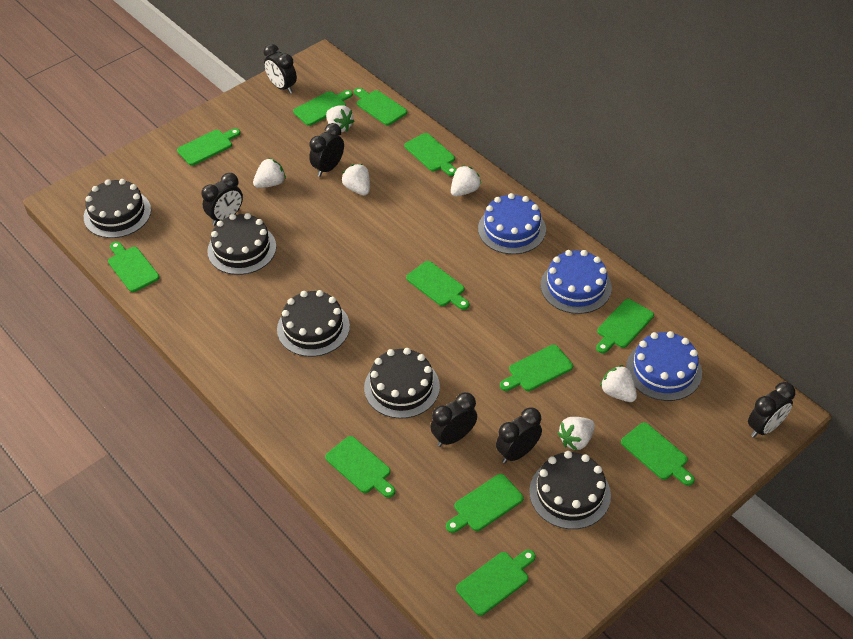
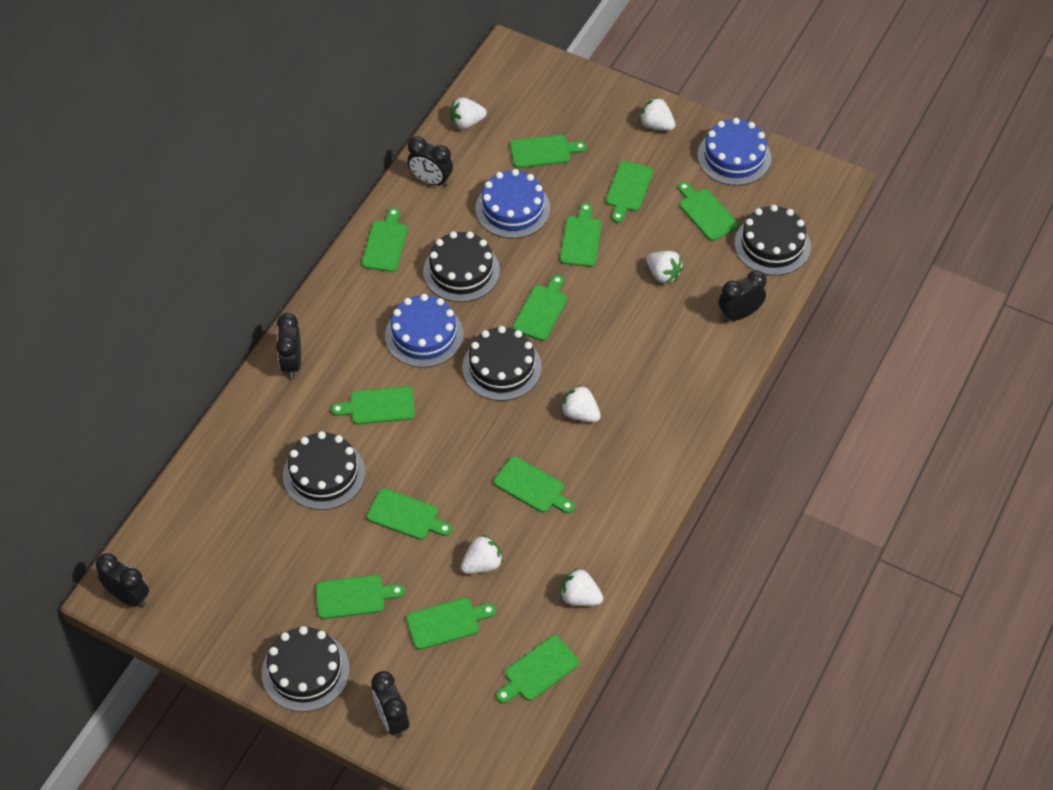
black clock: 6 -> 5

